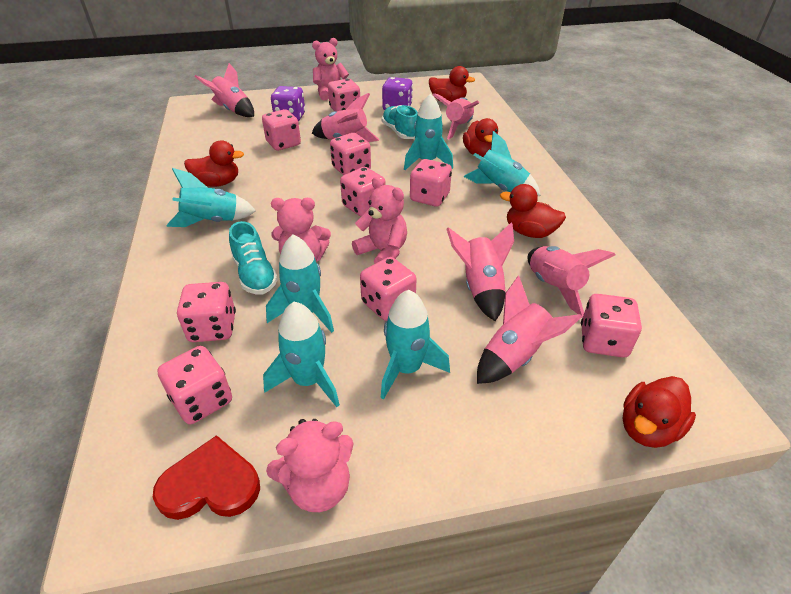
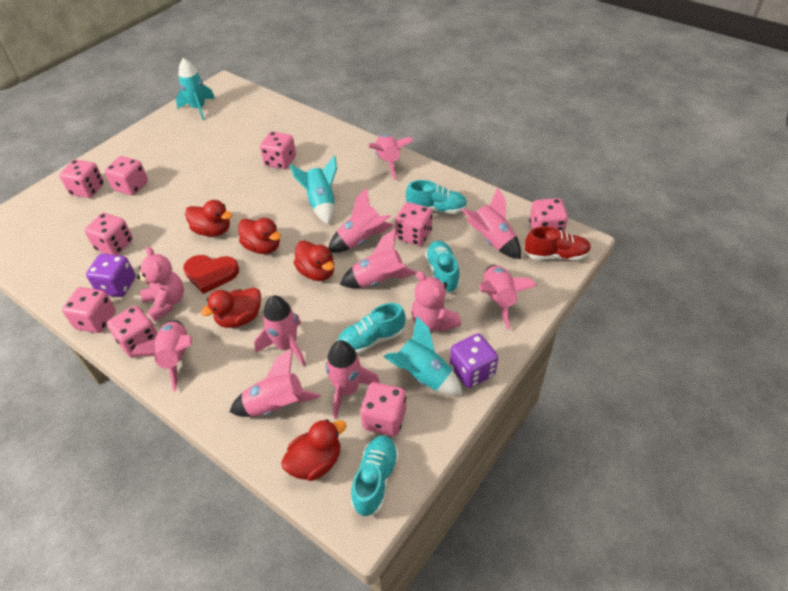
pink rocket: 6 -> 9
pink teddy bear: 4 -> 2
red shoe: 0 -> 1
turquoise rocket: 6 -> 3
turquoise shoe: 2 -> 4

